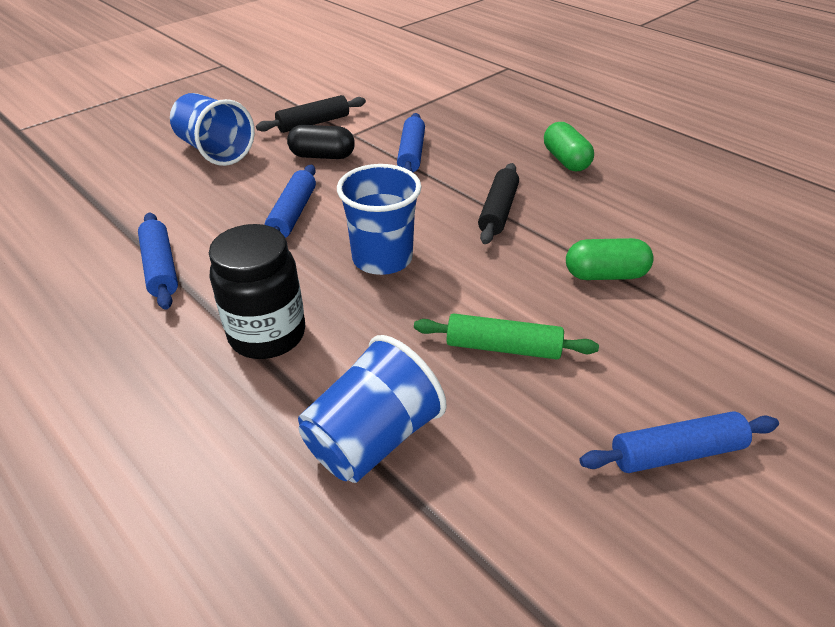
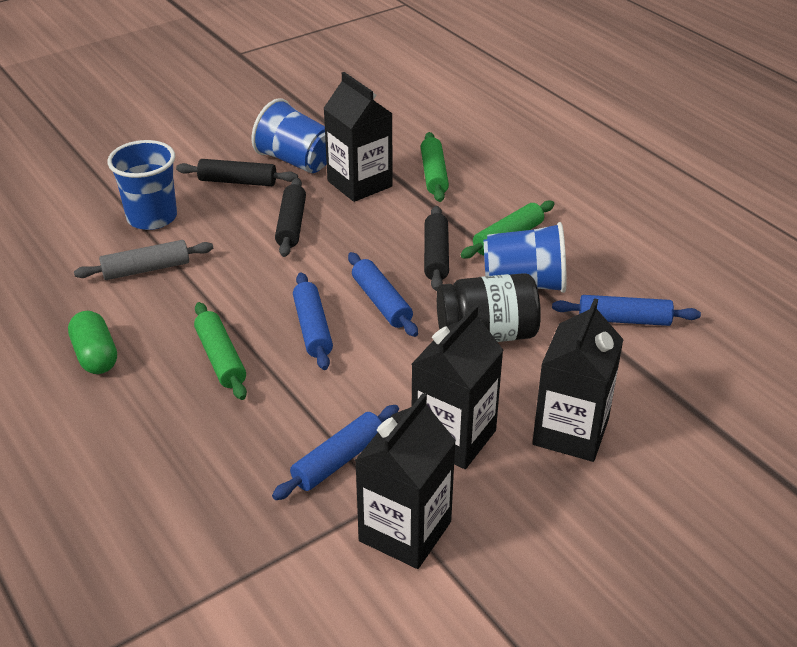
black capsule: 1 -> 0
black carton: 0 -> 4
black rolling pin: 2 -> 3
green capsule: 2 -> 1
green rolling pin: 1 -> 3
grey rolling pin: 0 -> 1

